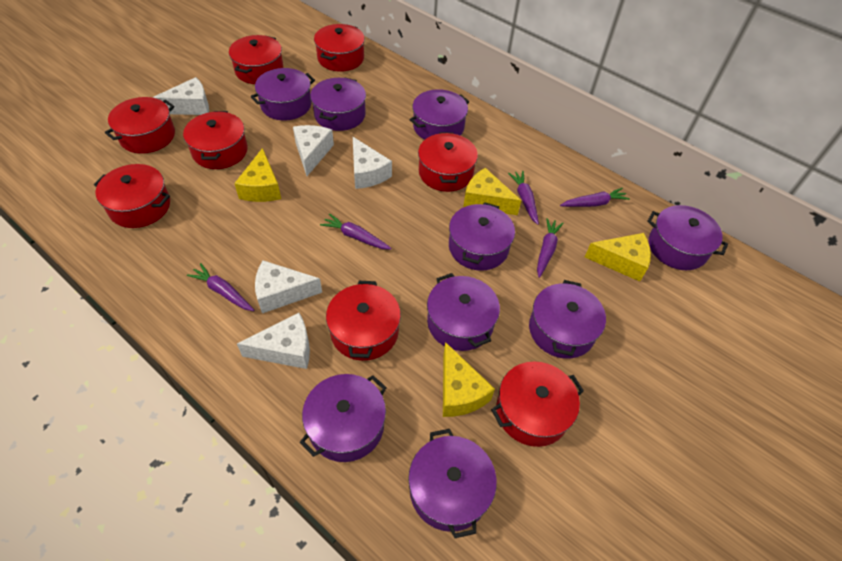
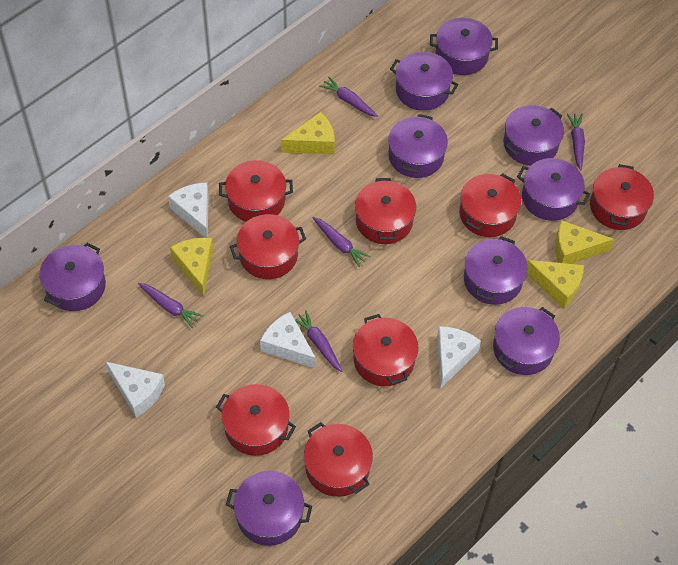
white cheese: 5 -> 4

